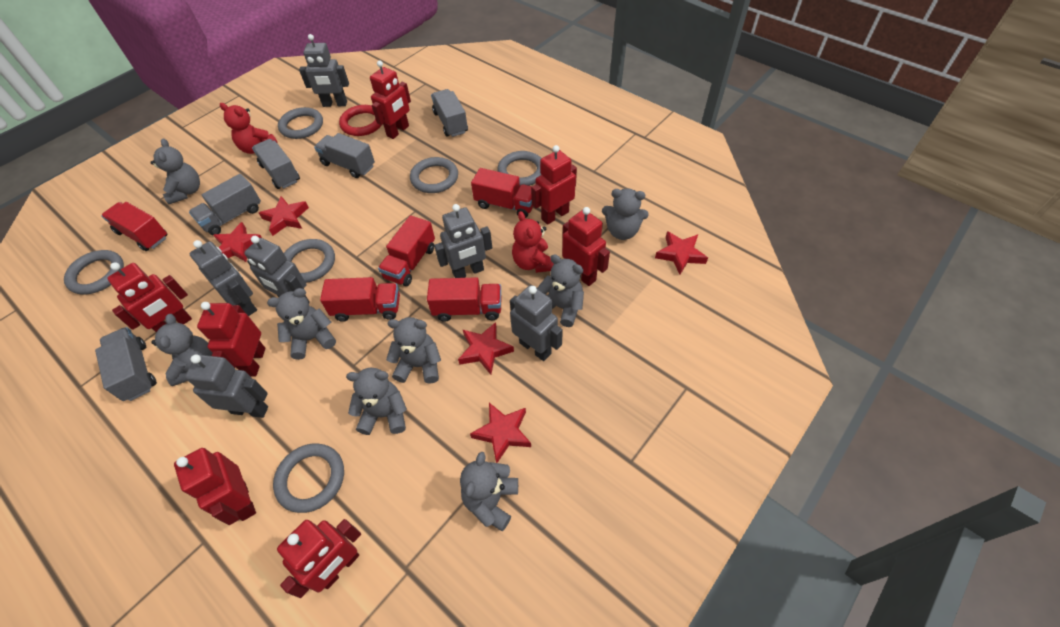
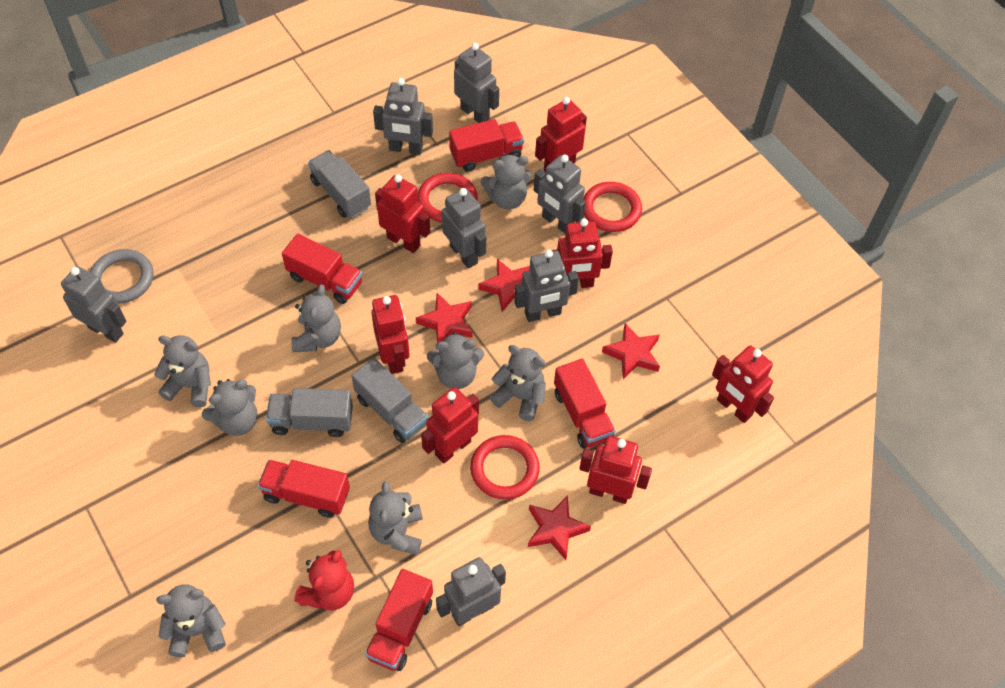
grey ring: 6 -> 1
grey robot: 6 -> 7
grey truck: 5 -> 3
red ring: 1 -> 3
red star: 5 -> 4
red teddy bear: 2 -> 1

